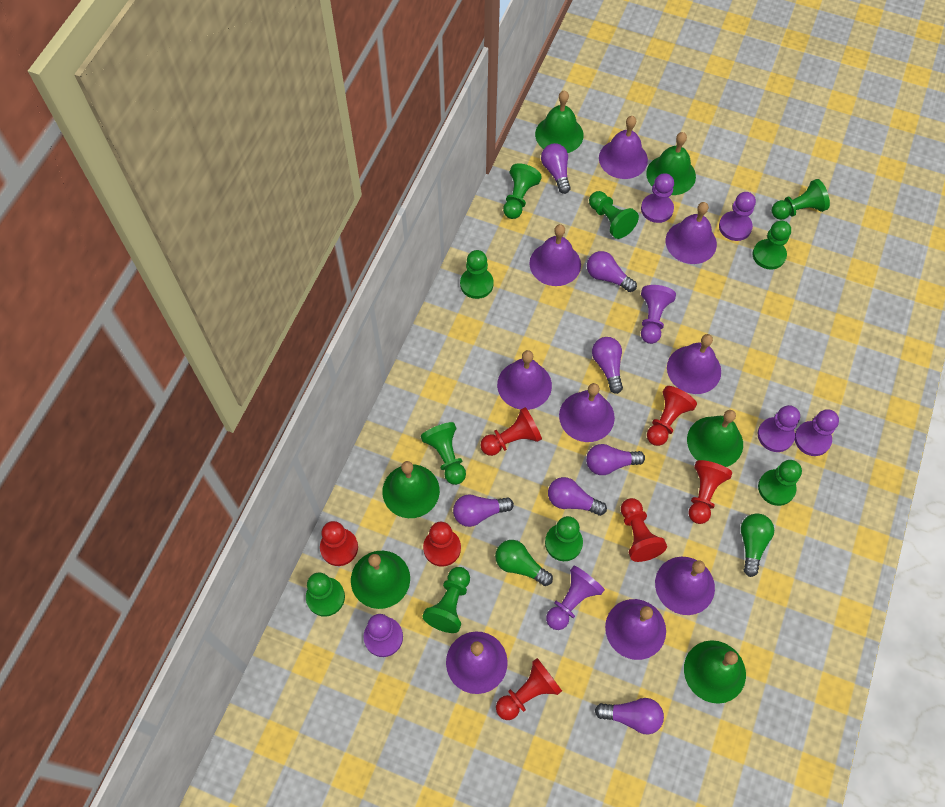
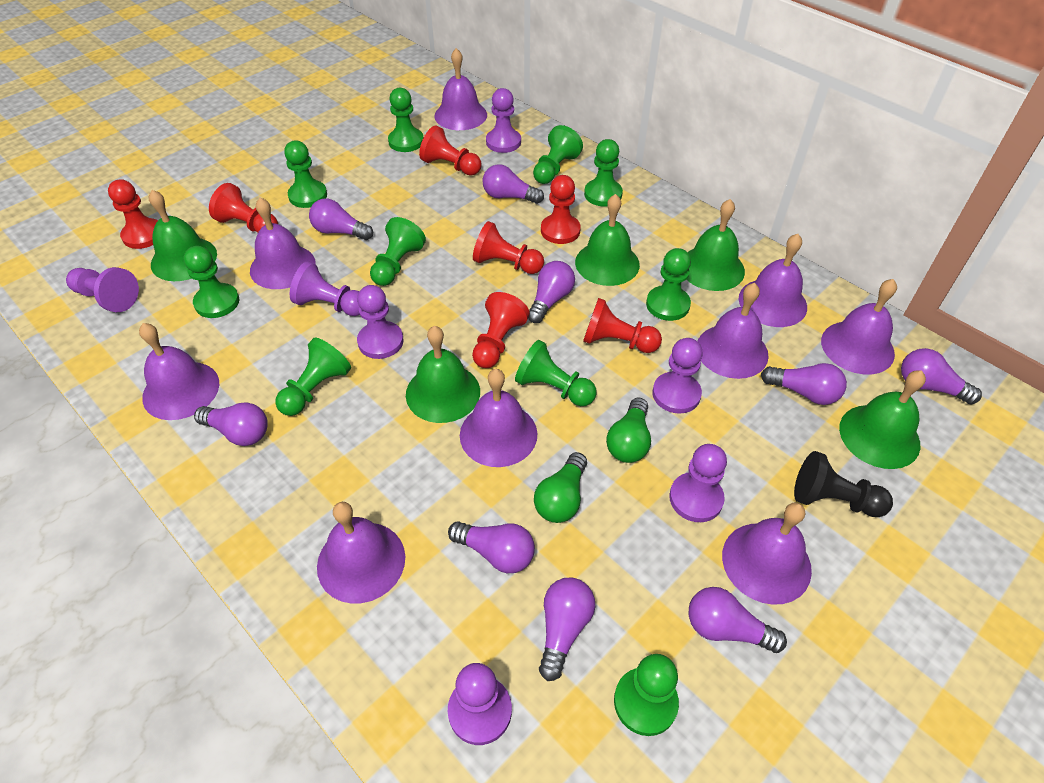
black pawn: 0 -> 1
green bell: 6 -> 5
purple light bulb: 7 -> 9

